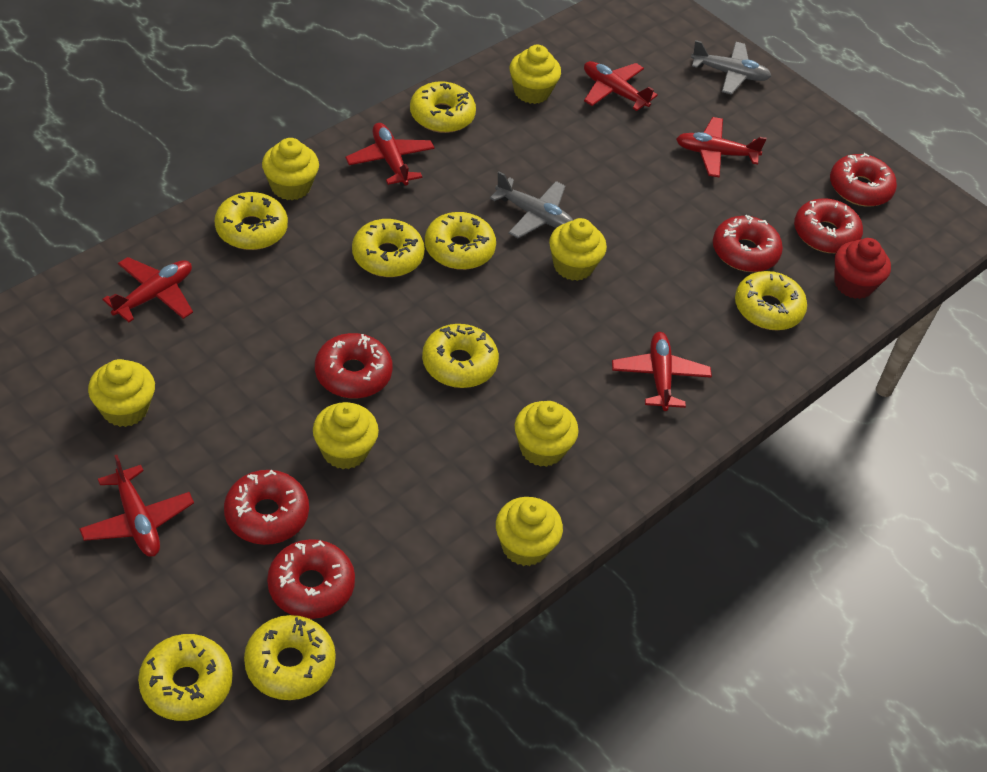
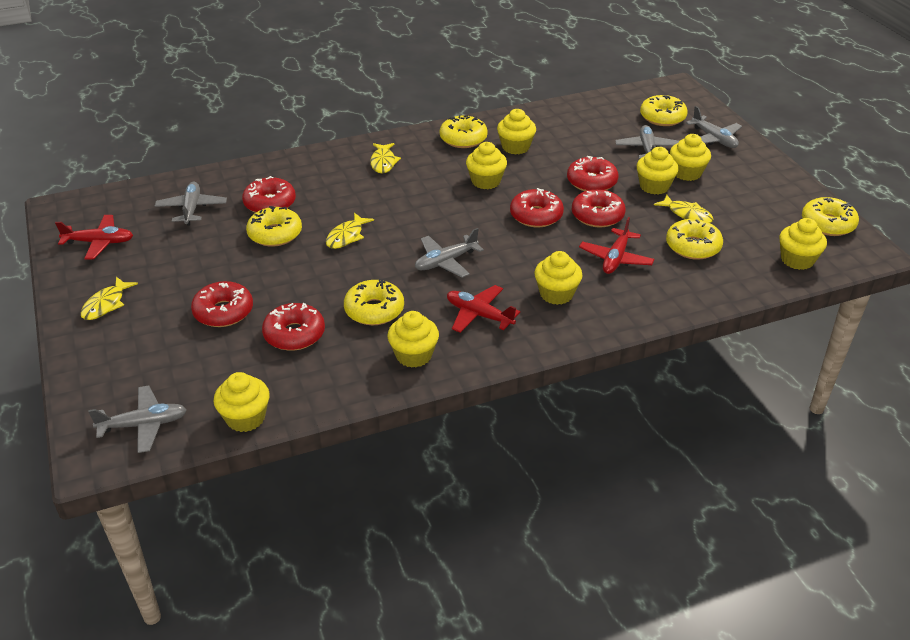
grey plane: 2 -> 5
red cupcake: 1 -> 0
red plane: 6 -> 3
yellow cupcake: 7 -> 8
yellow donut: 8 -> 6
yellow fish: 0 -> 4

